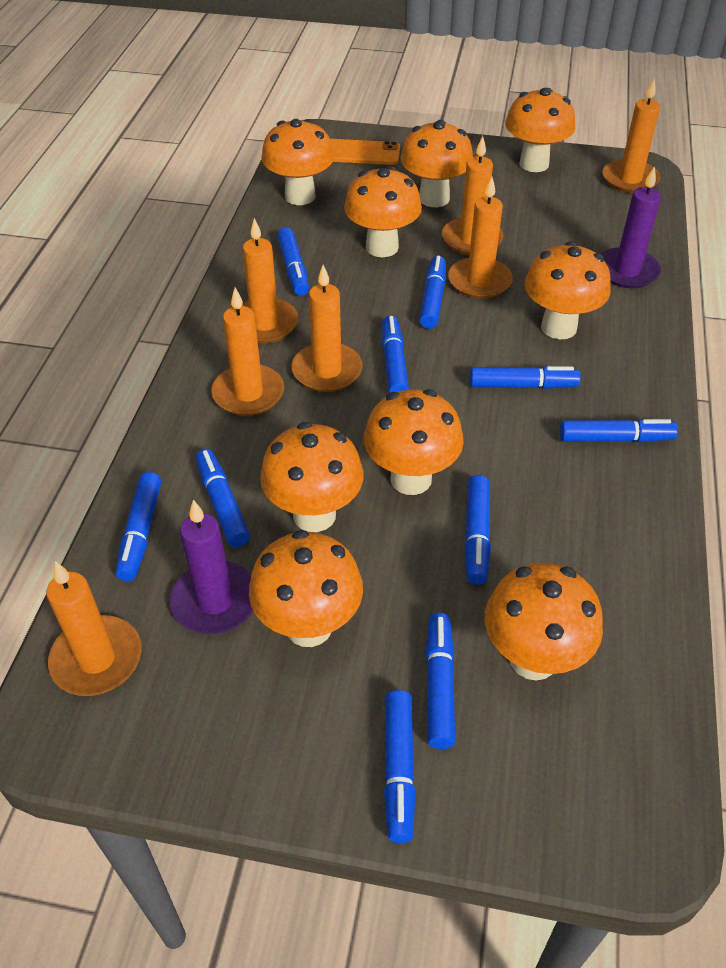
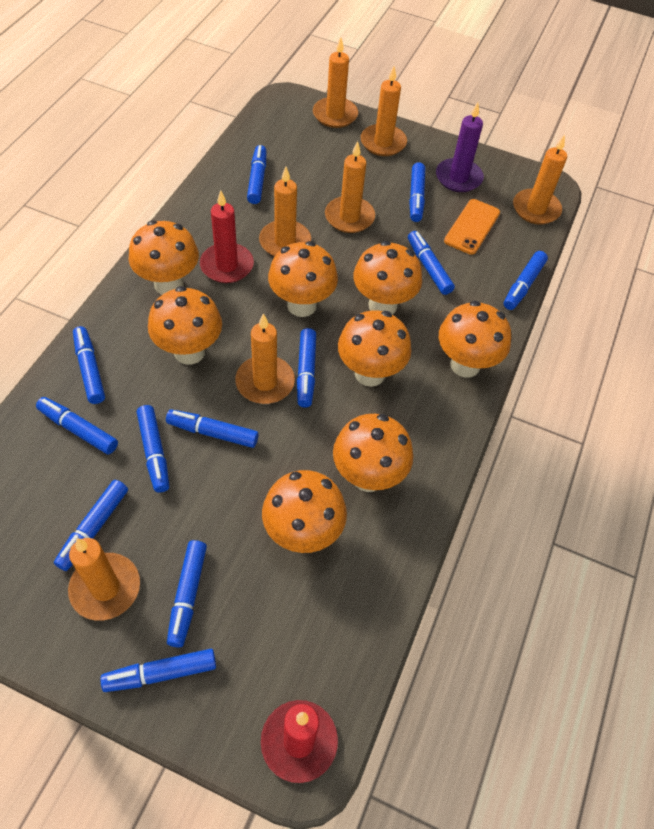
blue marker: 10 -> 12
orange mushroom: 9 -> 8
purple candle: 2 -> 1
red candle: 0 -> 2

